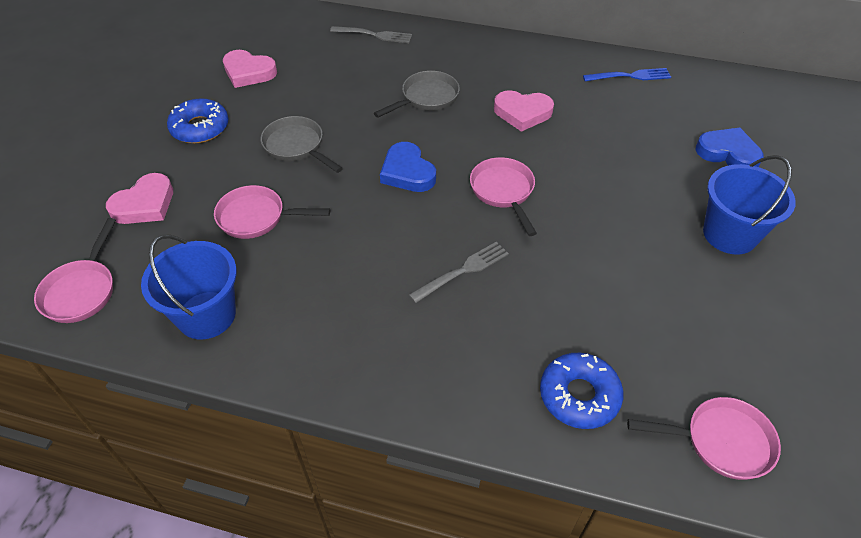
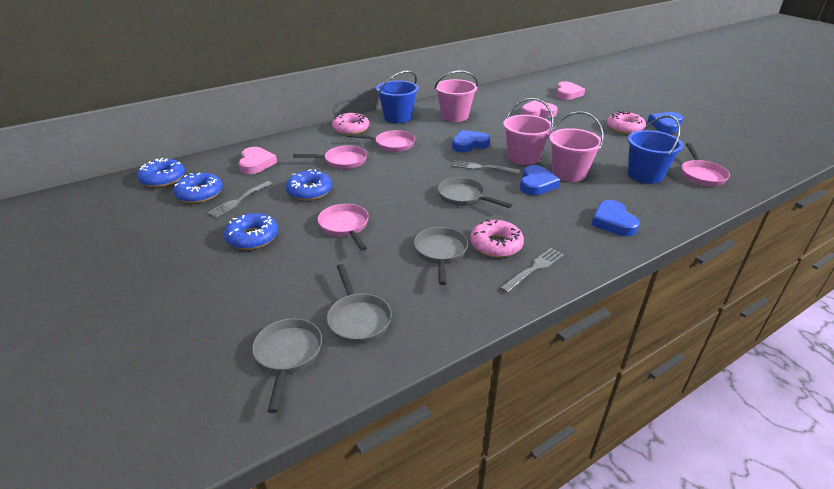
blue donut: 2 -> 4
blue fork: 1 -> 0
blue heart: 2 -> 4
grey fork: 2 -> 3
grey pan: 2 -> 4
pink bucket: 0 -> 3
pink donut: 0 -> 3

